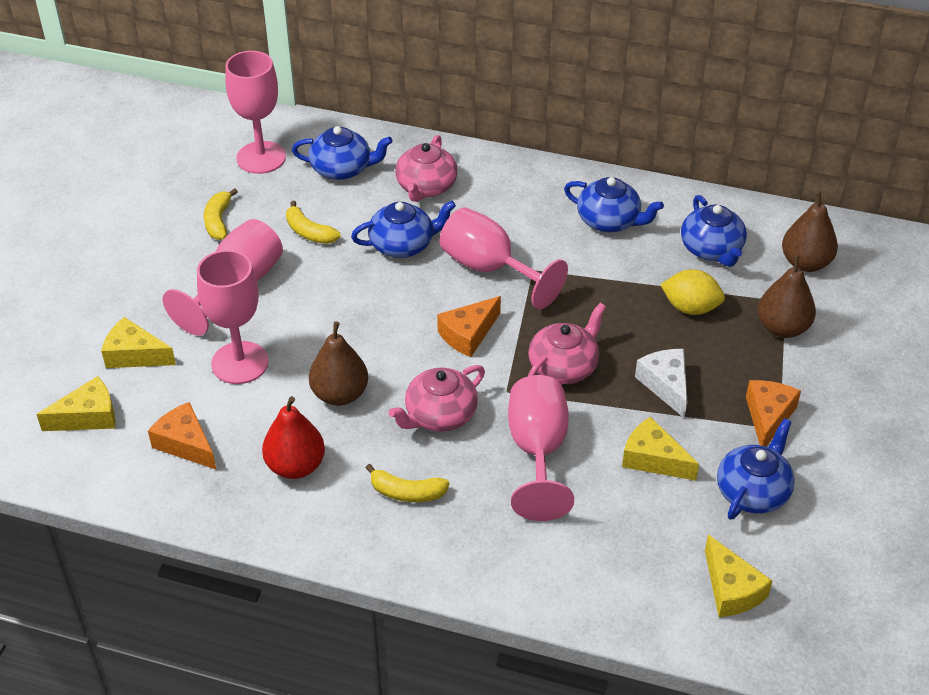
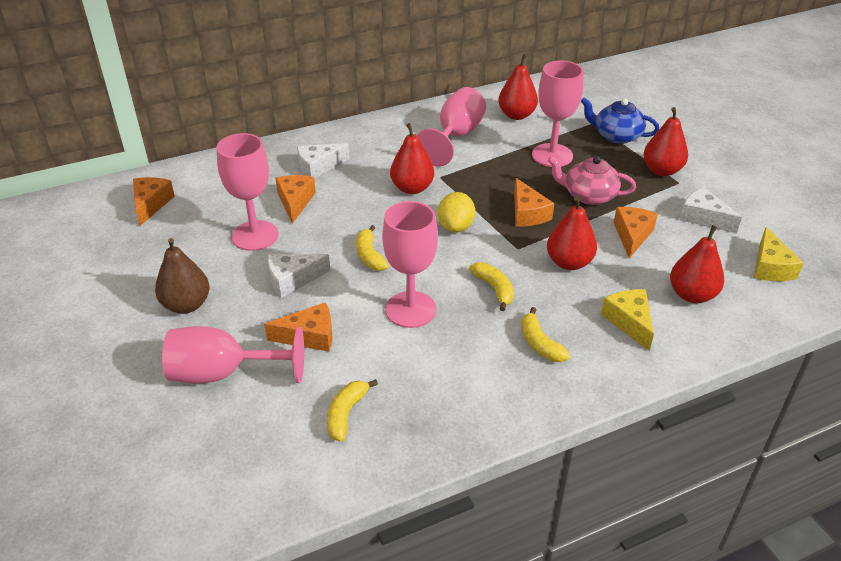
blue teapot: 5 -> 1
brown pear: 3 -> 1
orange cheese: 3 -> 5
pink teapot: 3 -> 1
red pear: 1 -> 5
white cheese: 1 -> 3
yellow banana: 3 -> 4
yellow cheese: 4 -> 2

